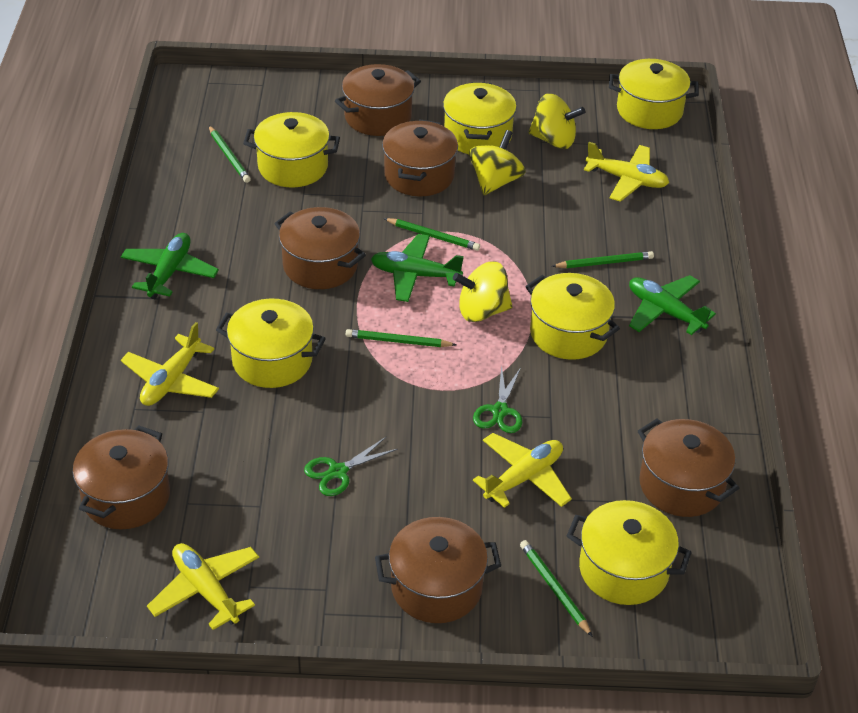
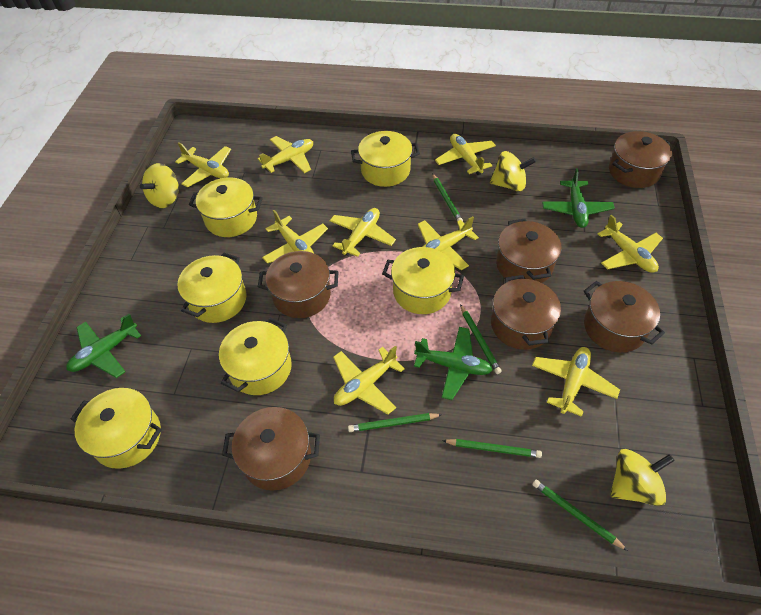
green scissors: 2 -> 0
yellow plane: 4 -> 9

